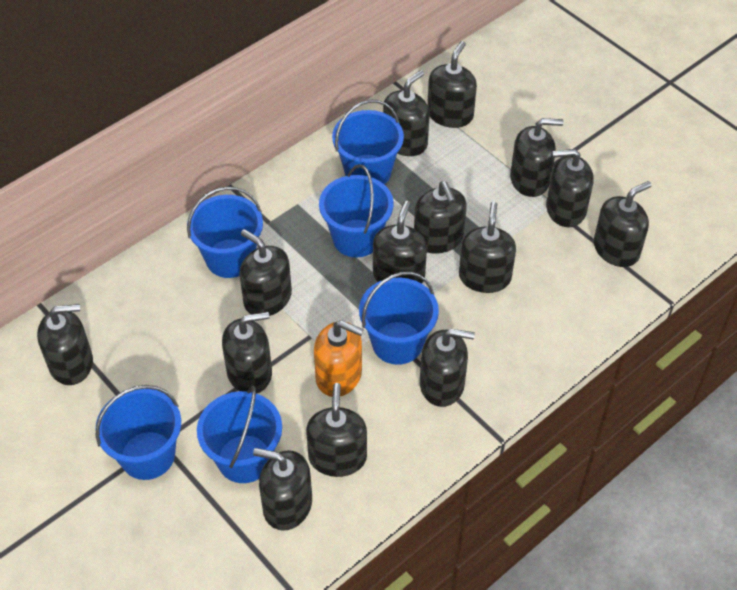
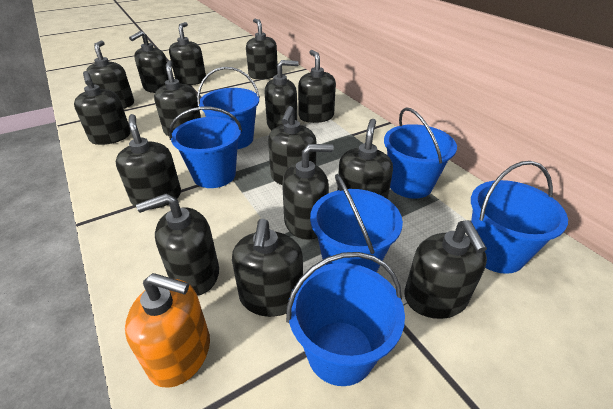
black soap dispenser: 14 -> 15

